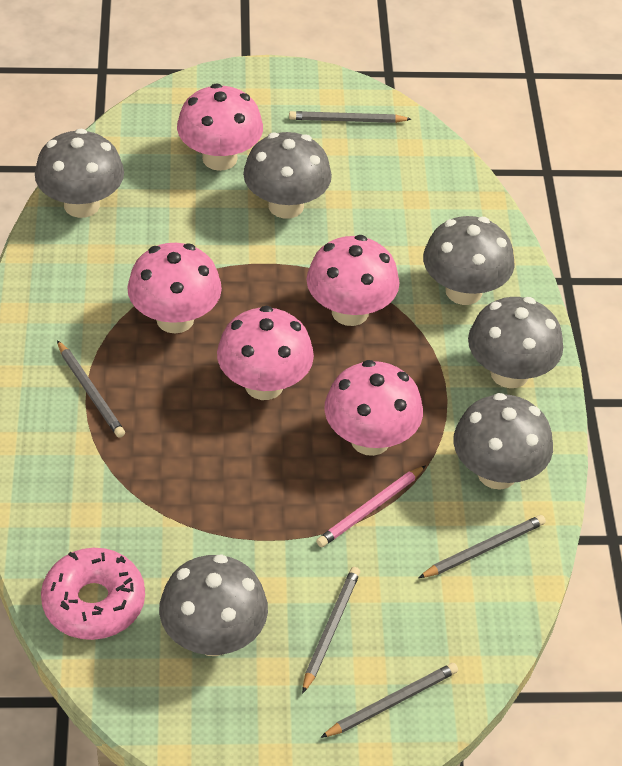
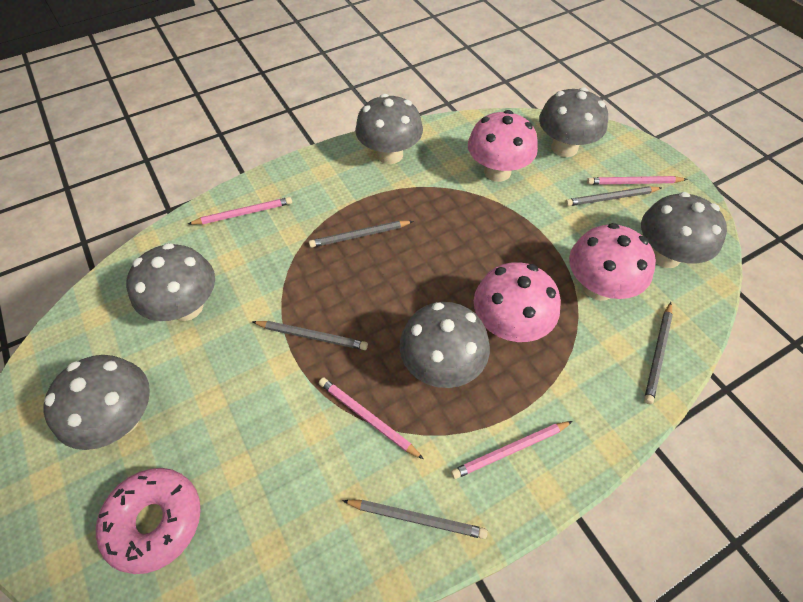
pink mushroom: 5 -> 3
pink pencil: 1 -> 4

